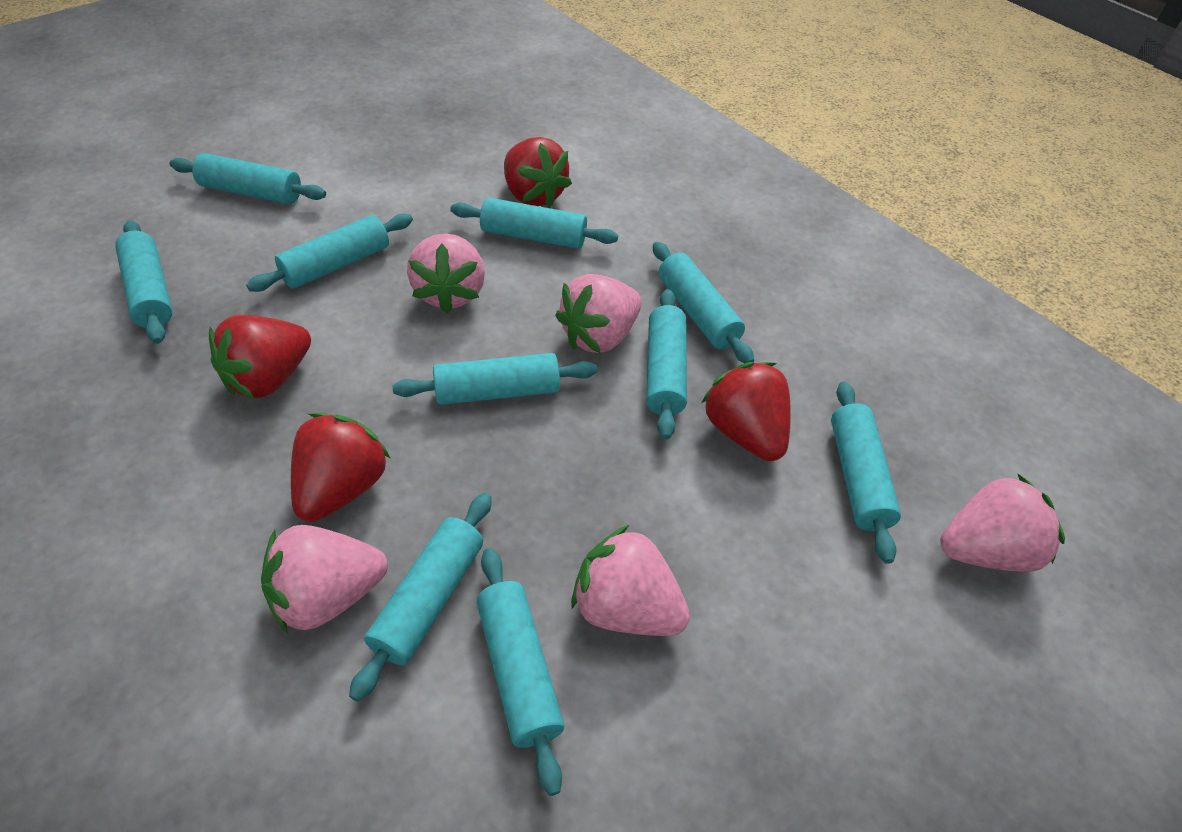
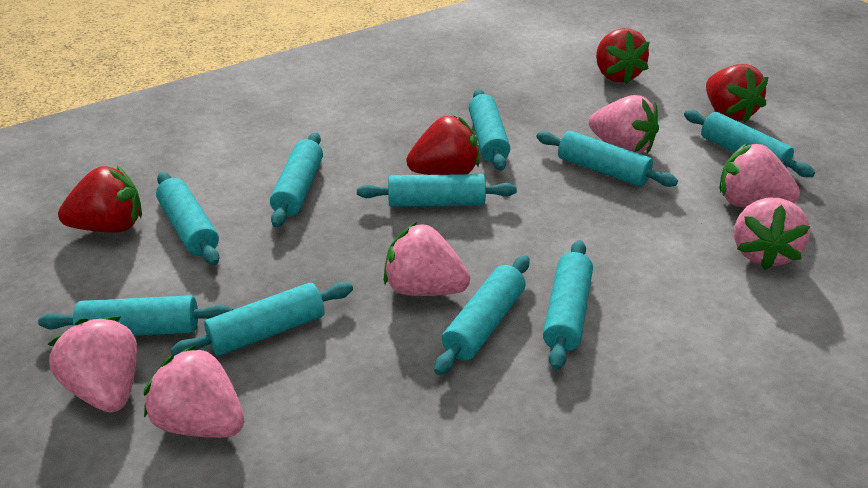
pink strawberry: 5 -> 6

